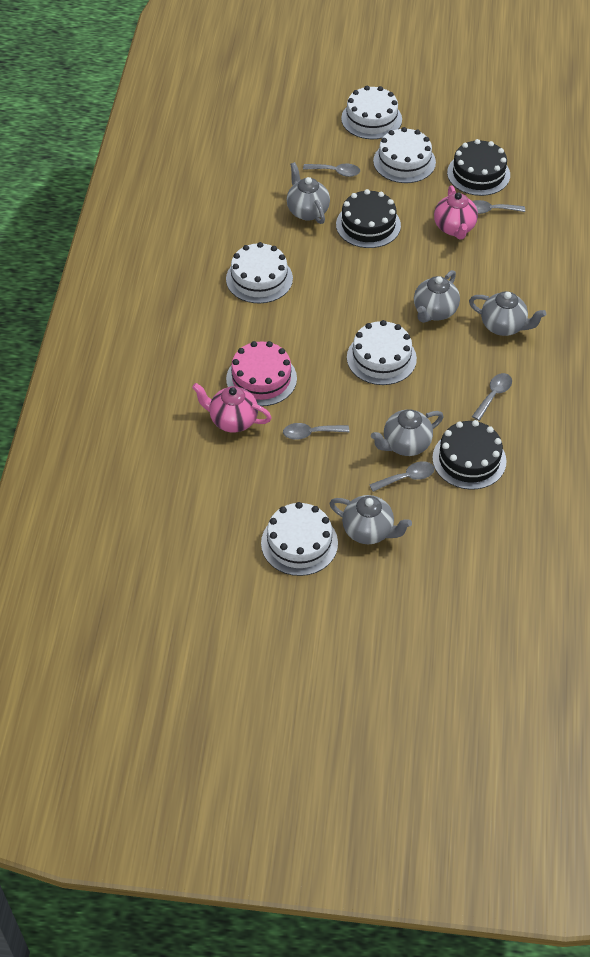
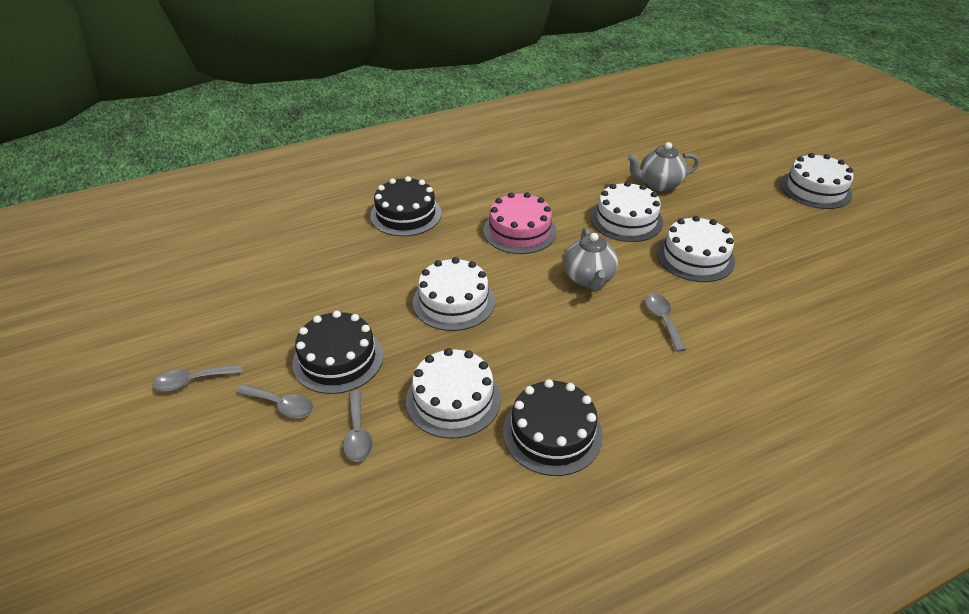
grey spoon: 5 -> 4
grey teapot: 5 -> 2
pink teapot: 2 -> 0

